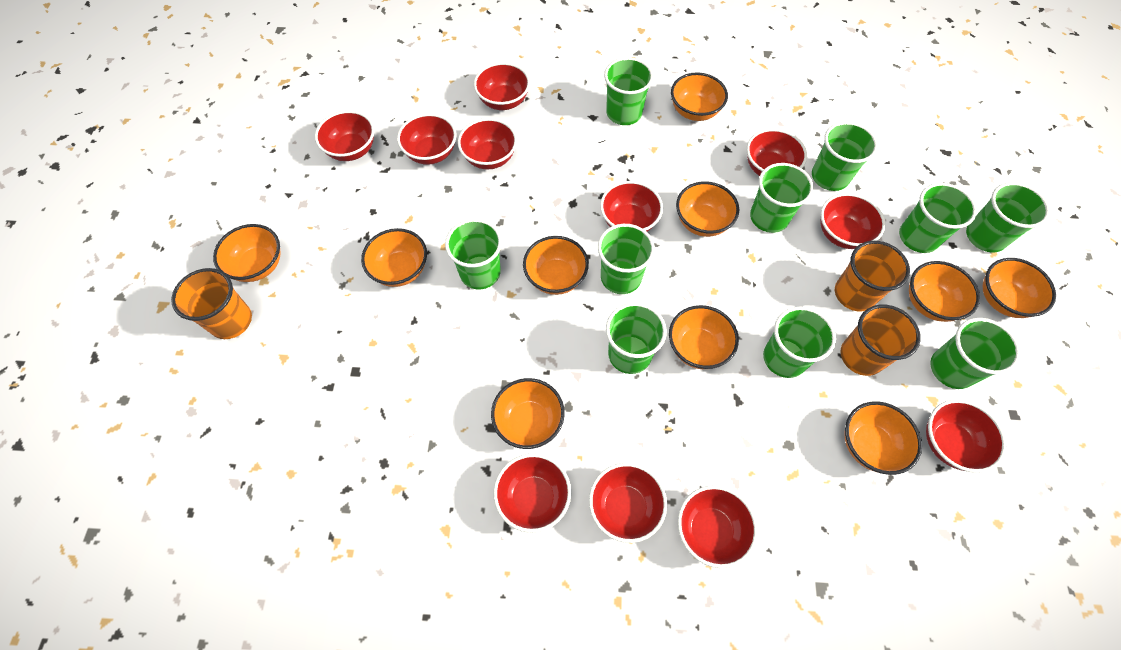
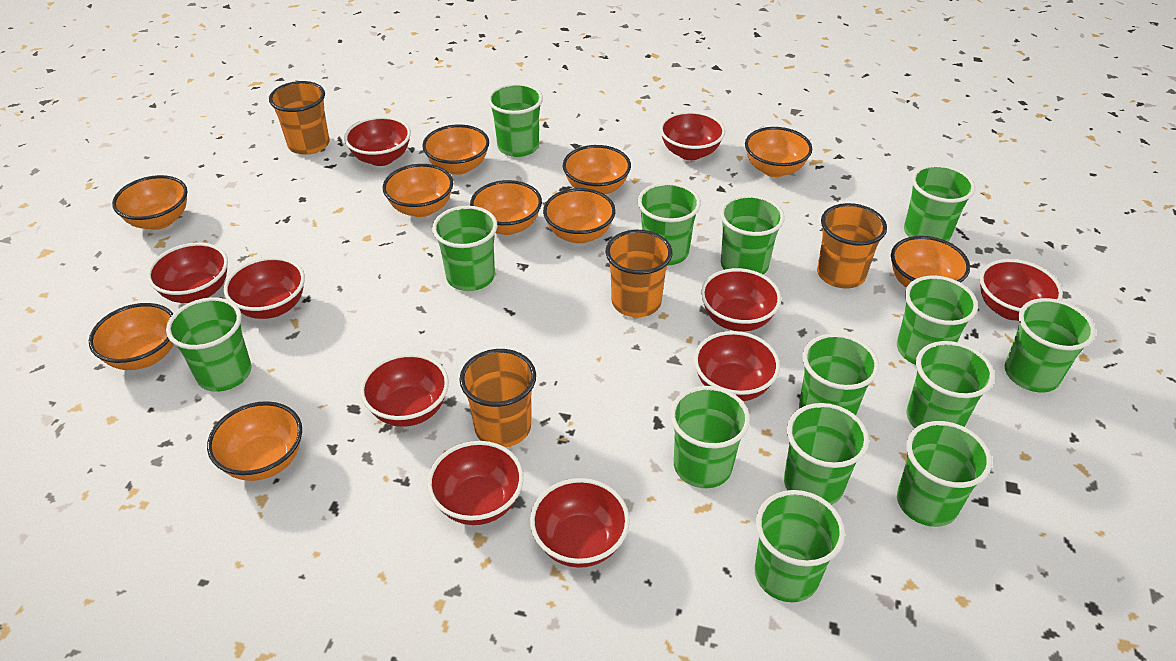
green cup: 10 -> 14
orange cup: 3 -> 4
red bowl: 11 -> 10

